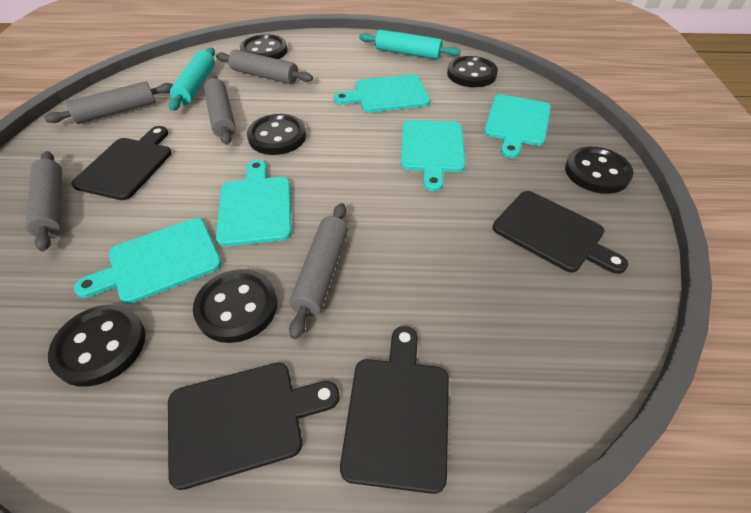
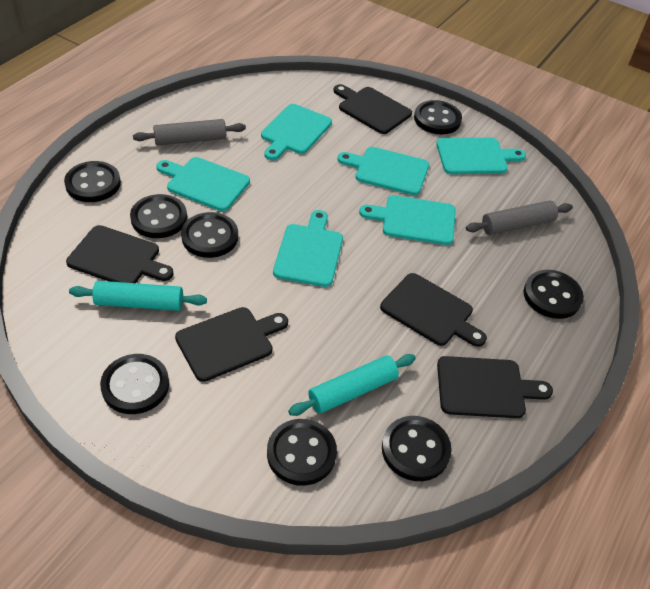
black button: 6 -> 8
black cutting board: 4 -> 5
grey rolling pin: 5 -> 2
turquoise cutting board: 5 -> 6

